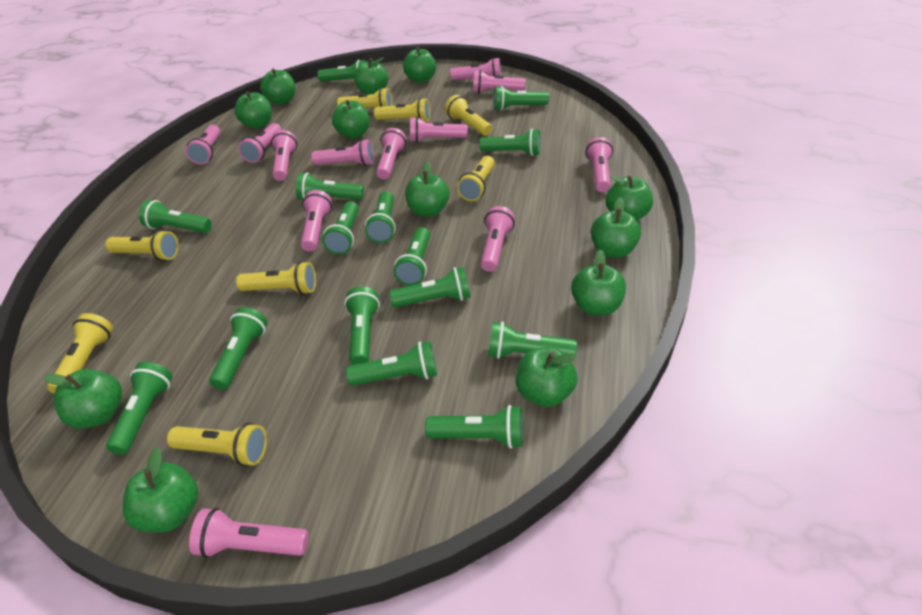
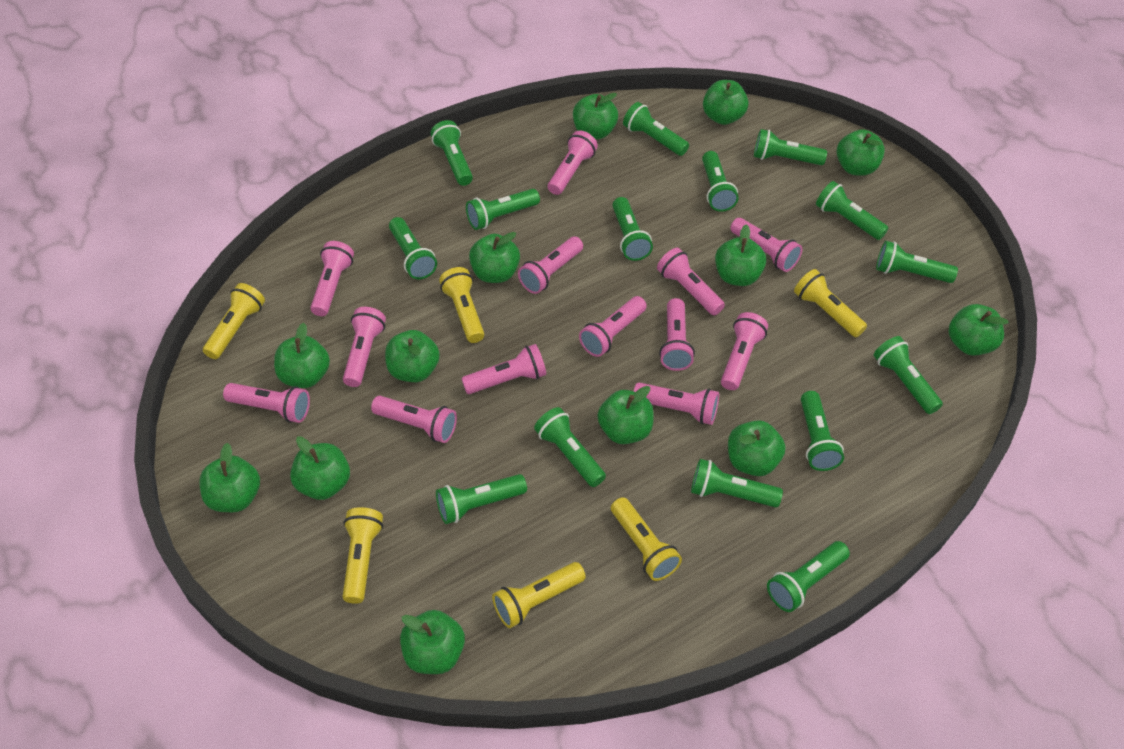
green apple: 12 -> 13
pink flashlight: 12 -> 13
yellow flashlight: 8 -> 6

